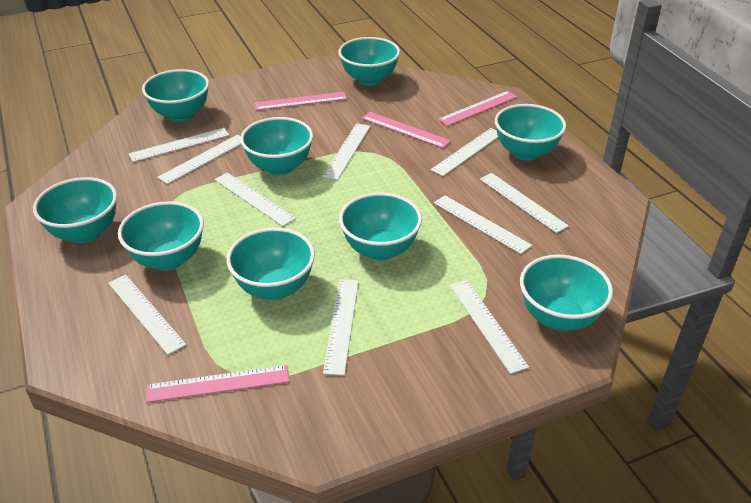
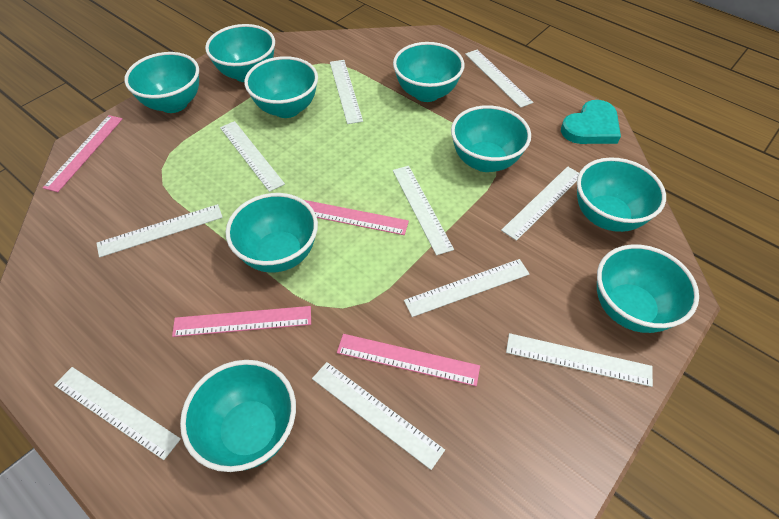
turquoise heart: 0 -> 1

